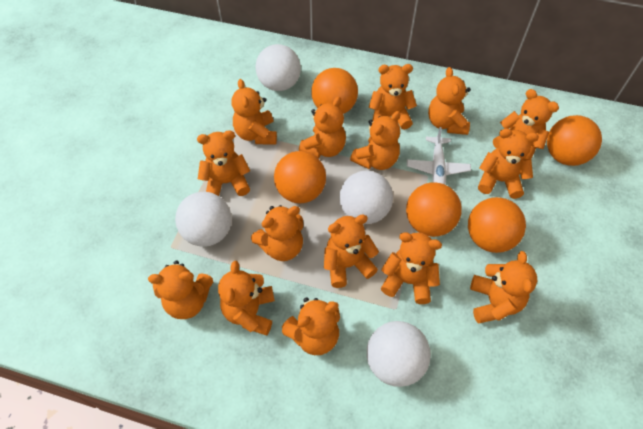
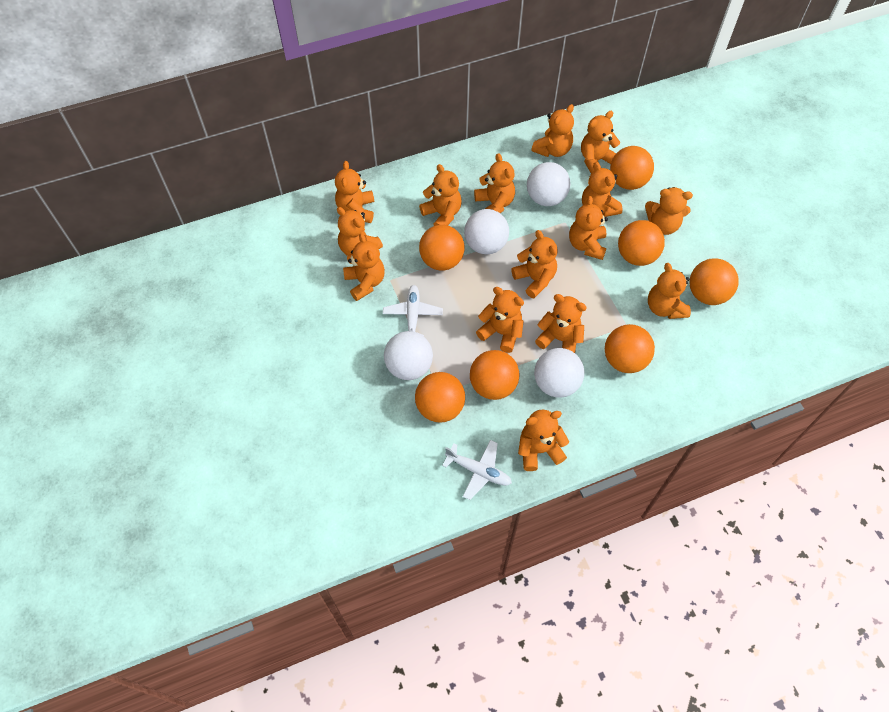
orange ball: 5 -> 7
white plane: 1 -> 2

